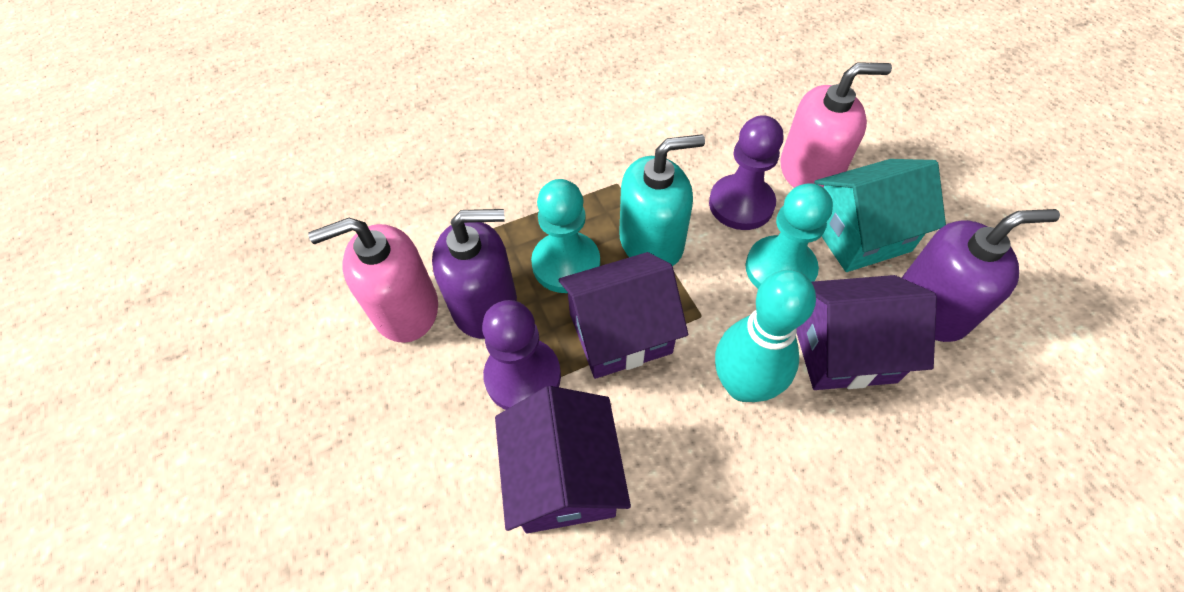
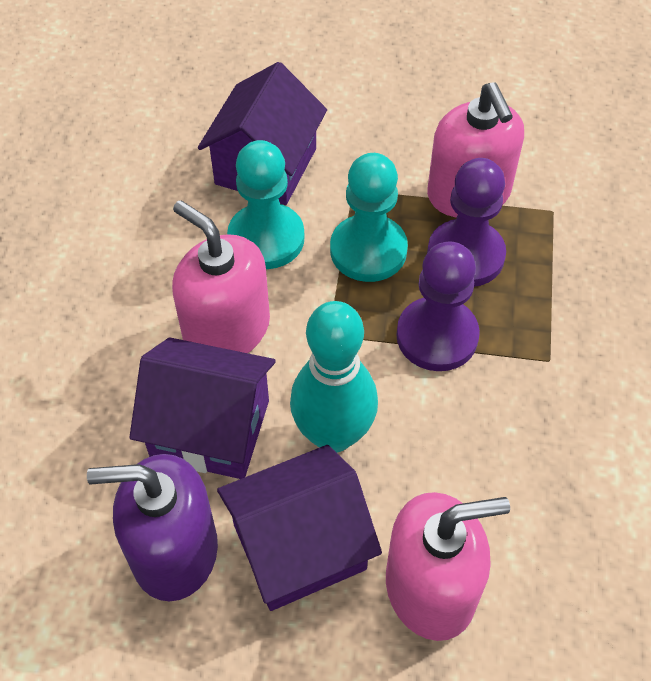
pink soap dispenser: 2 -> 3
purple soap dispenser: 2 -> 1
turquoise house: 1 -> 0
turquoise soap dispenser: 1 -> 0

